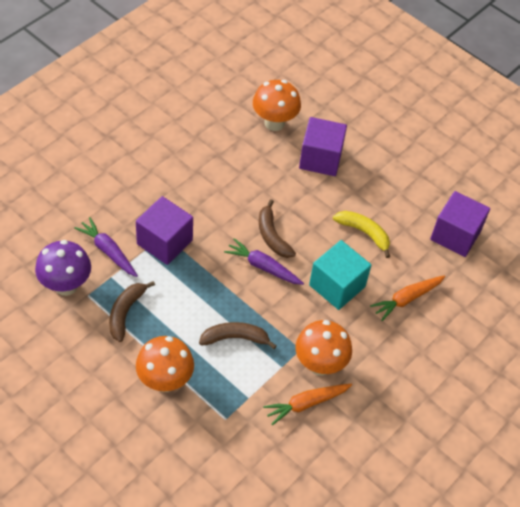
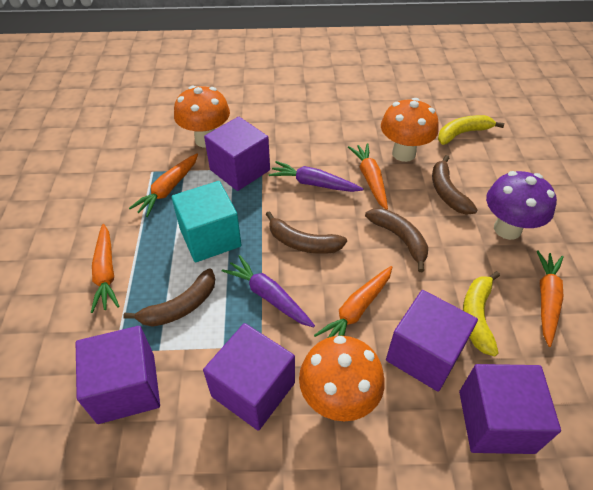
brown banana: 3 -> 4
orange carrot: 2 -> 5
purple cube: 3 -> 5
yellow banana: 1 -> 2

